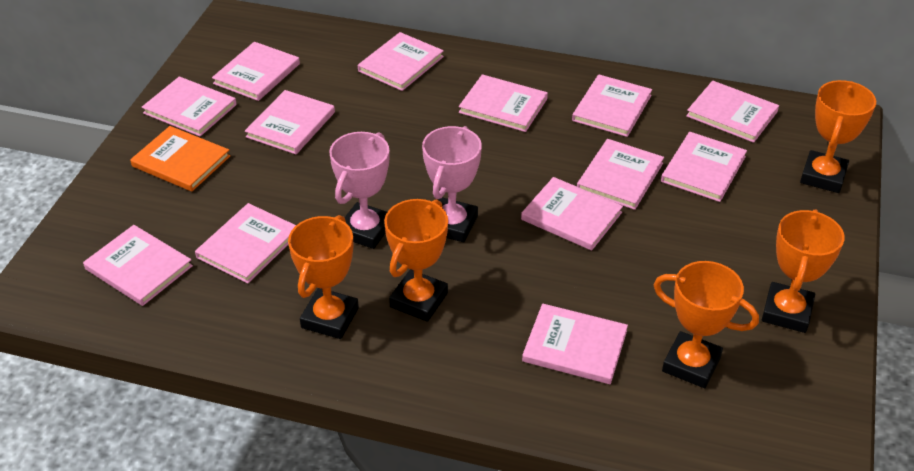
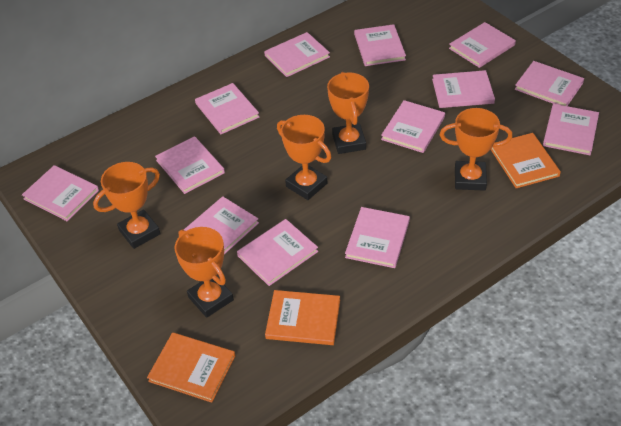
orange book: 1 -> 3
pink trophy: 2 -> 0

